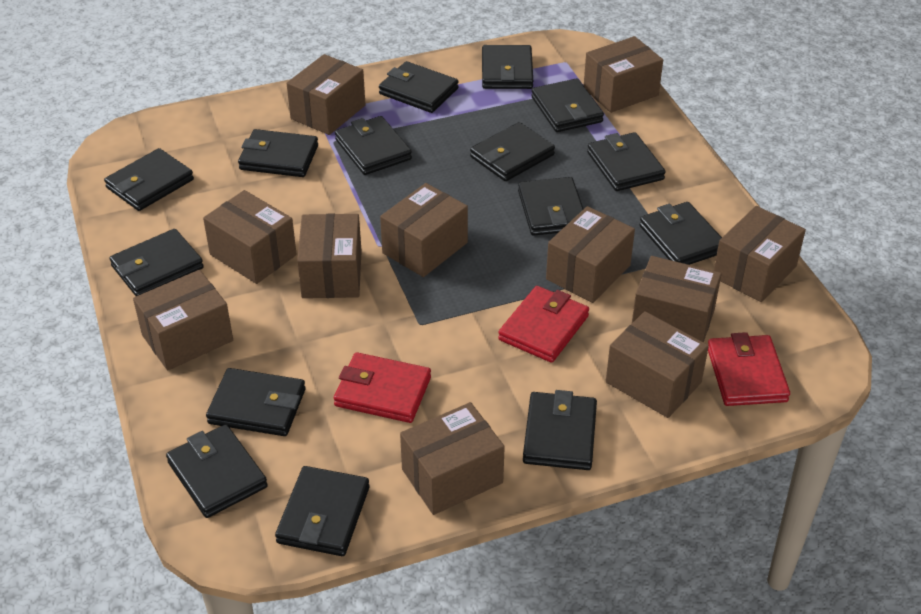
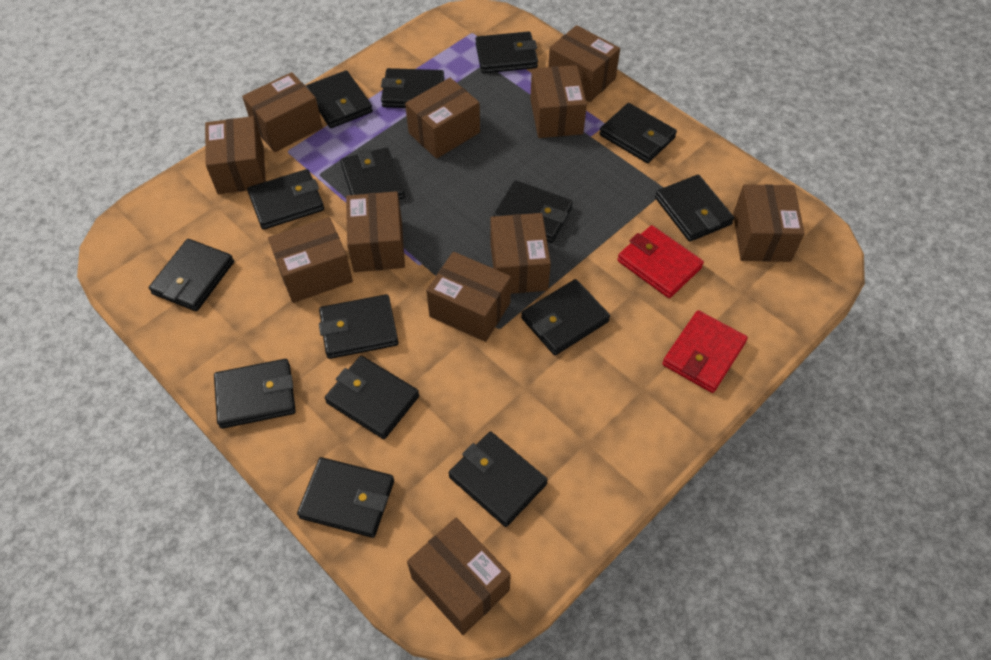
red wallet: 3 -> 2

